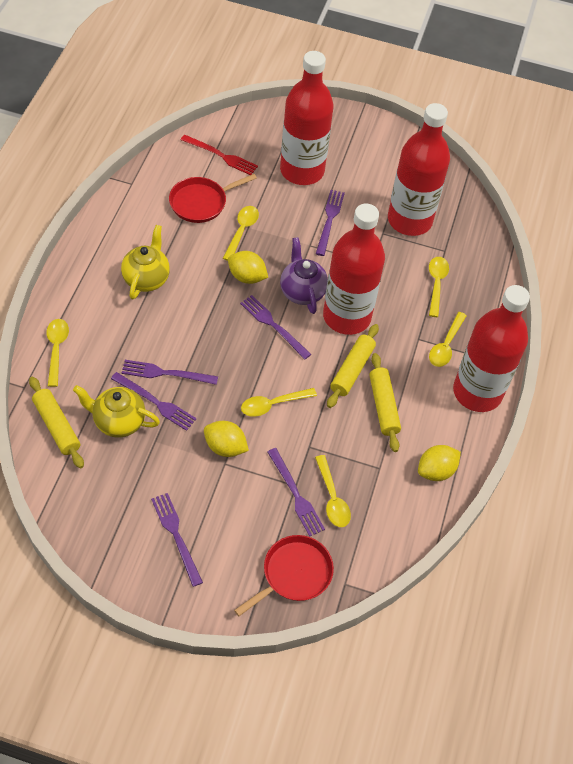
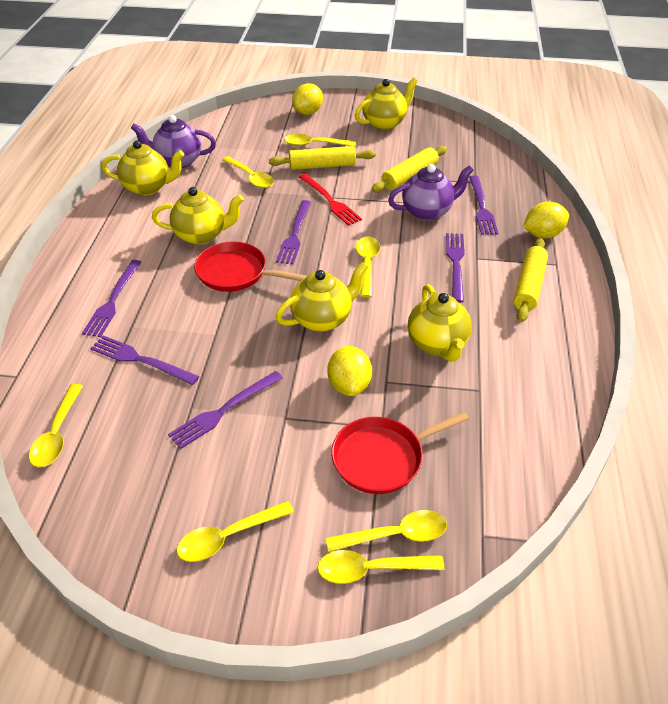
purple teapot: 1 -> 2
red bottle: 4 -> 0
yellow spoon: 6 -> 7
yellow teapot: 2 -> 5

